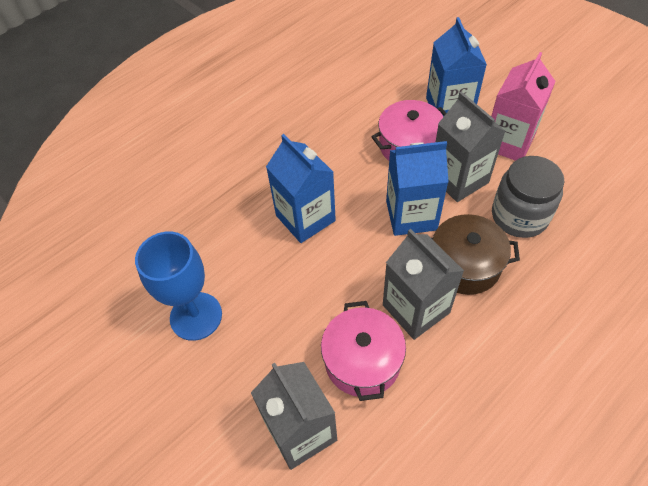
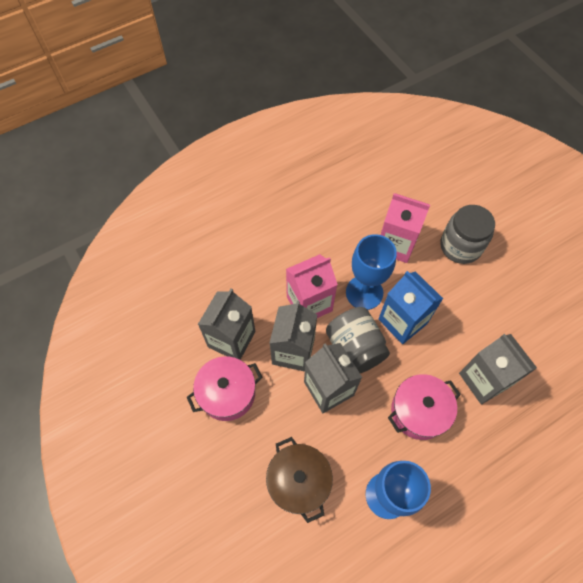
blue carton: 3 -> 1
blue goblet: 1 -> 2
grey carton: 3 -> 4
grey jar: 1 -> 2
pink carton: 1 -> 2

